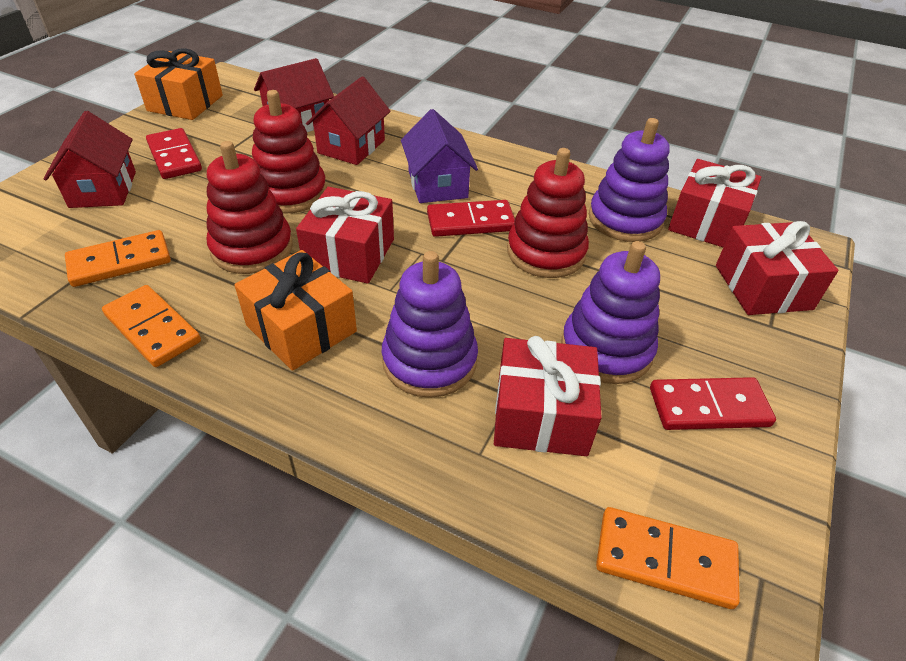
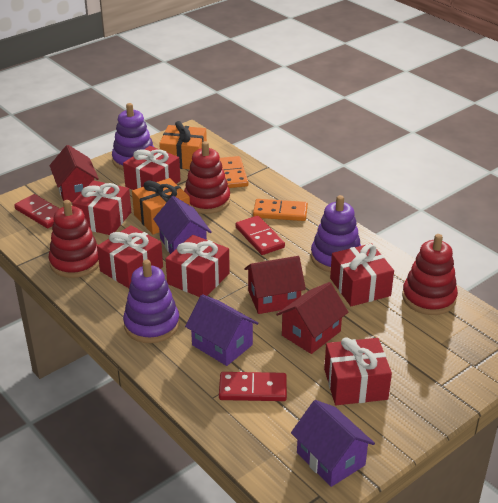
orange domino: 3 -> 2
purple house: 1 -> 3
red gift: 4 -> 6

